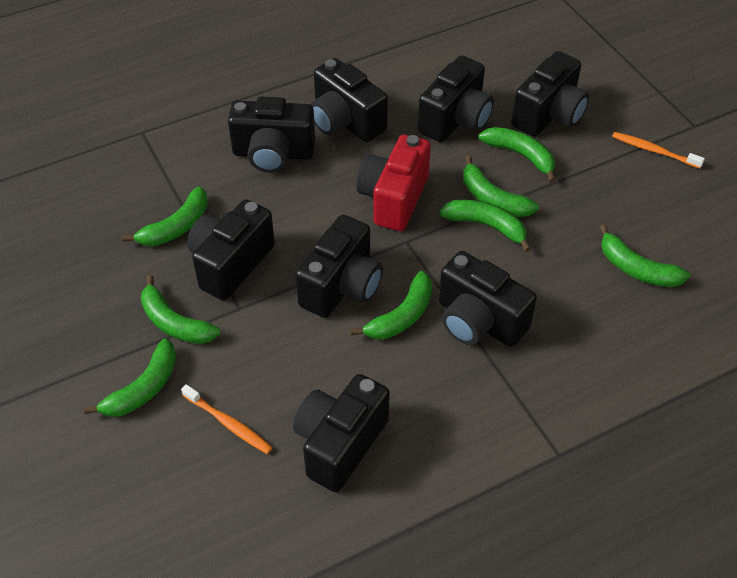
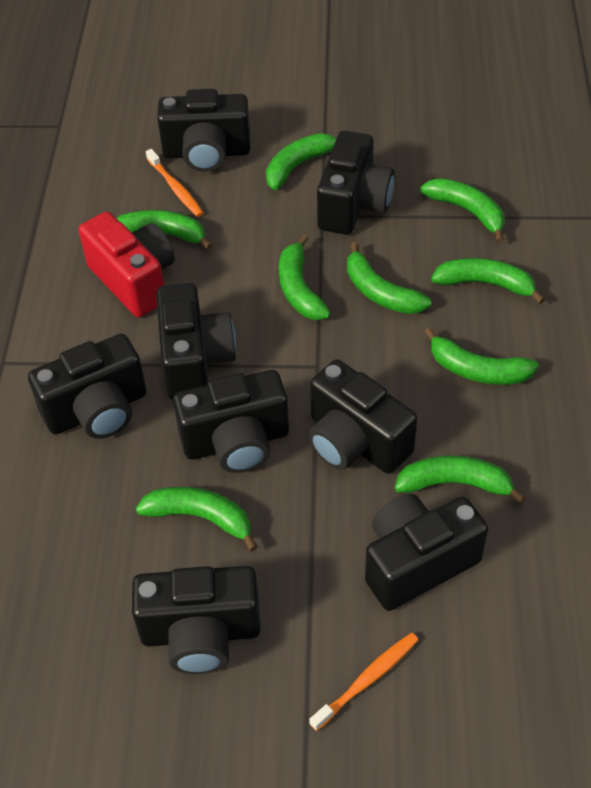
green banana: 8 -> 9

